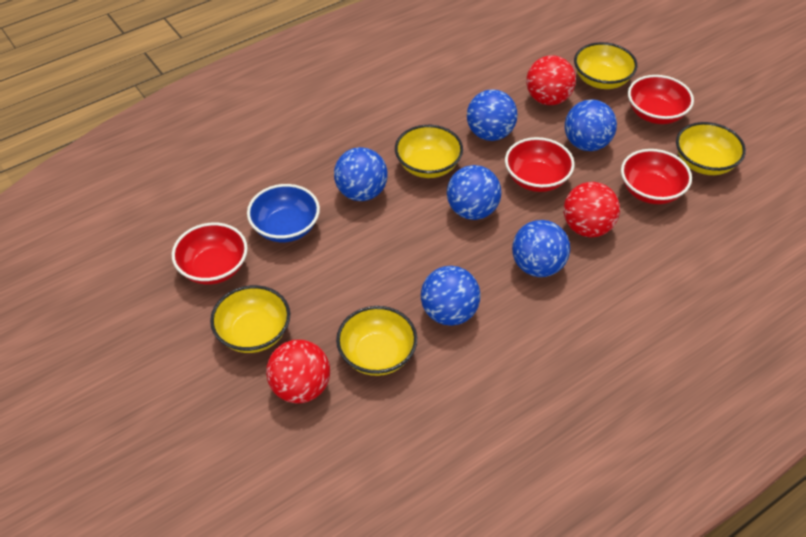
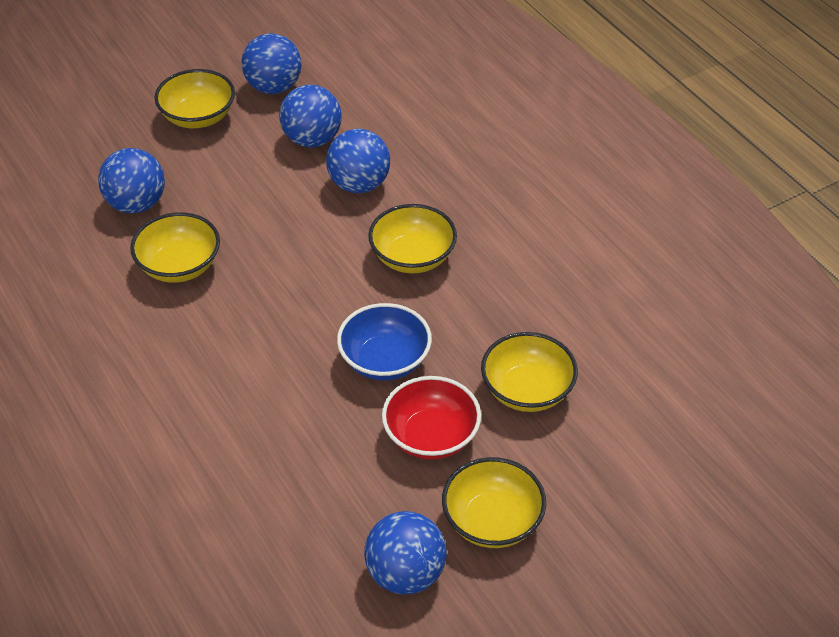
blue ball: 6 -> 5
red ball: 3 -> 0
red bowl: 4 -> 1

